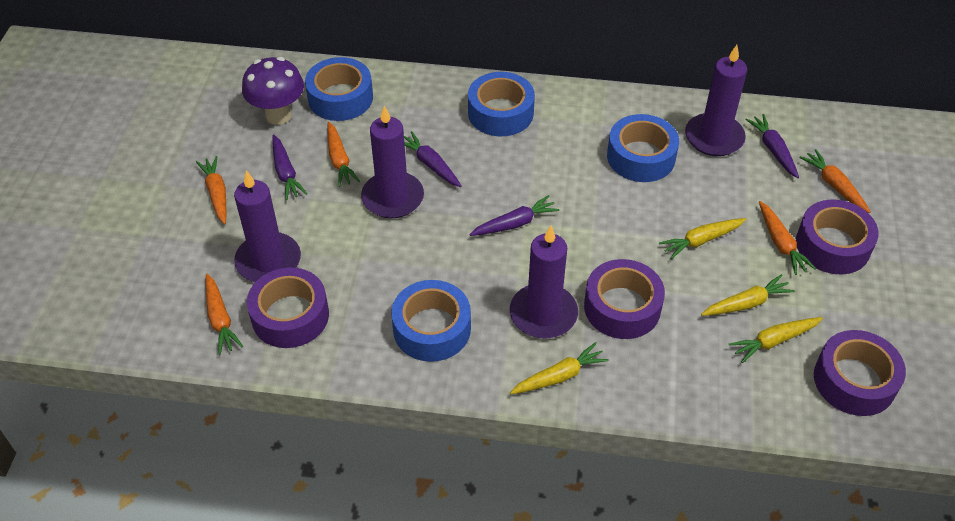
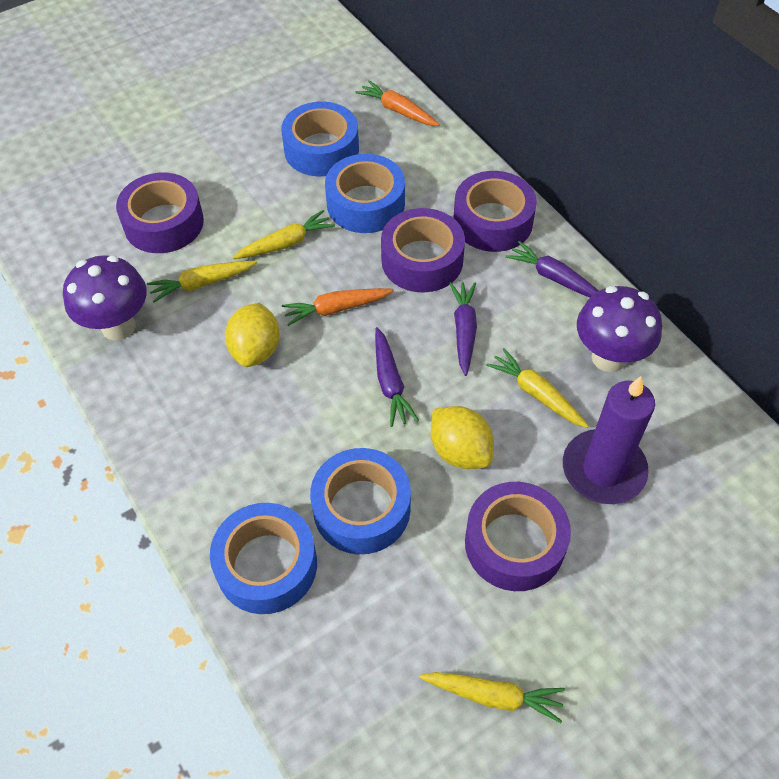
orange carrot: 5 -> 2
purple candle: 4 -> 1
purple carrot: 4 -> 3
purple mushroom: 1 -> 2
yellow lemon: 0 -> 2

